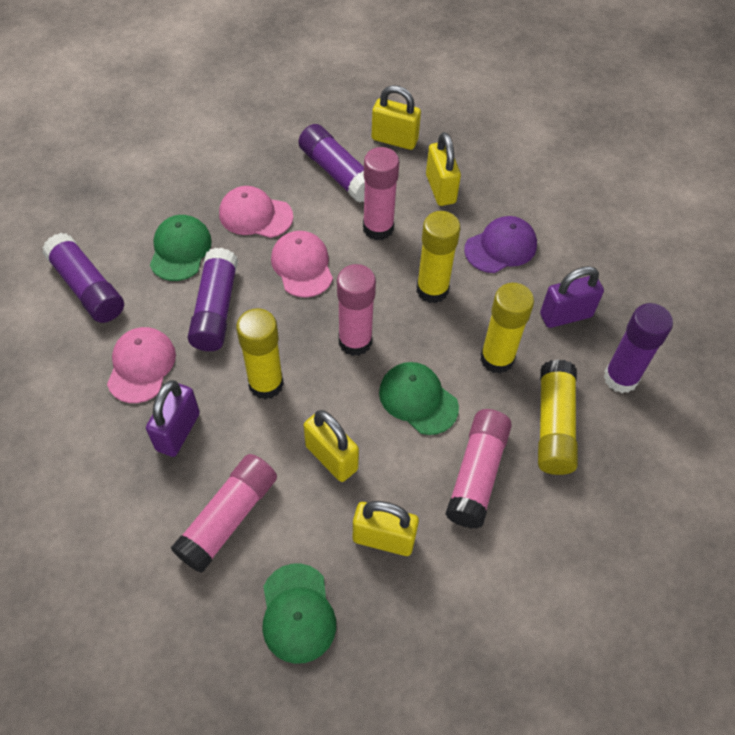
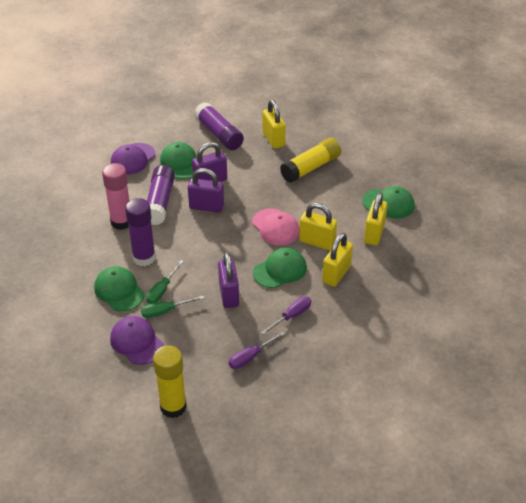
green cap: 3 -> 4
green screwdriver: 0 -> 2
pink cap: 3 -> 1
pink glue stick: 4 -> 1
purple cap: 1 -> 2
purple glue stick: 4 -> 3
purple padlock: 2 -> 3
purple screwdriver: 0 -> 2
yellow glue stick: 4 -> 2

